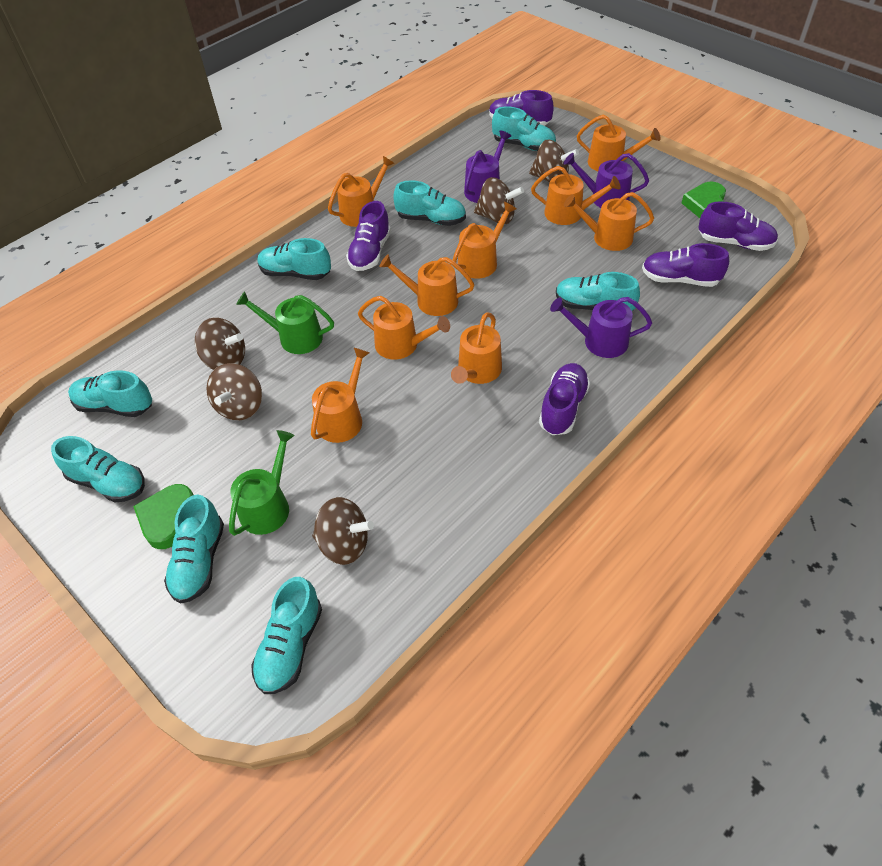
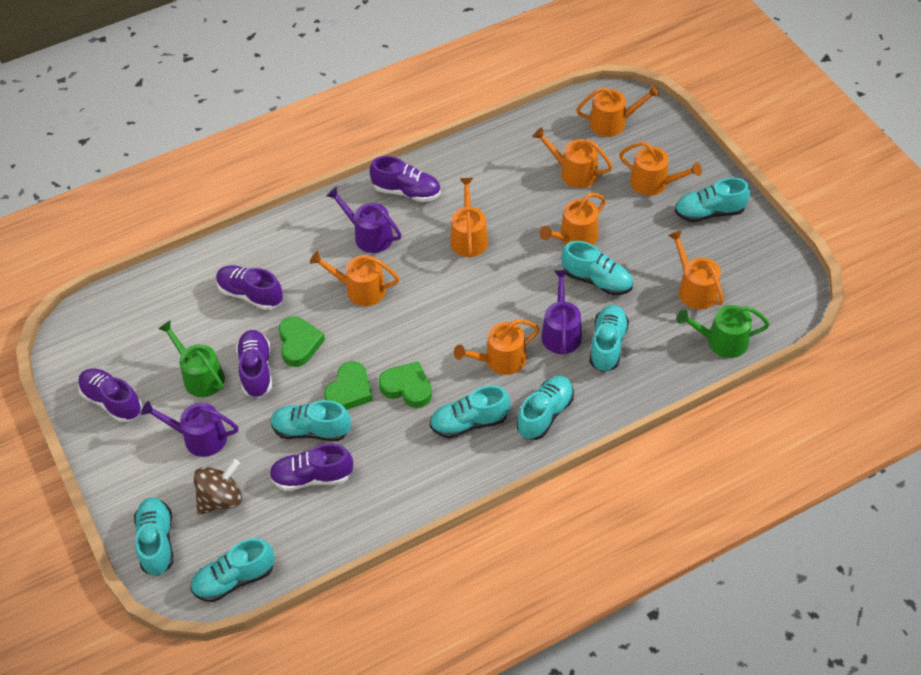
brown spinning top: 5 -> 1
green heart: 2 -> 3
orange watering can: 9 -> 8

